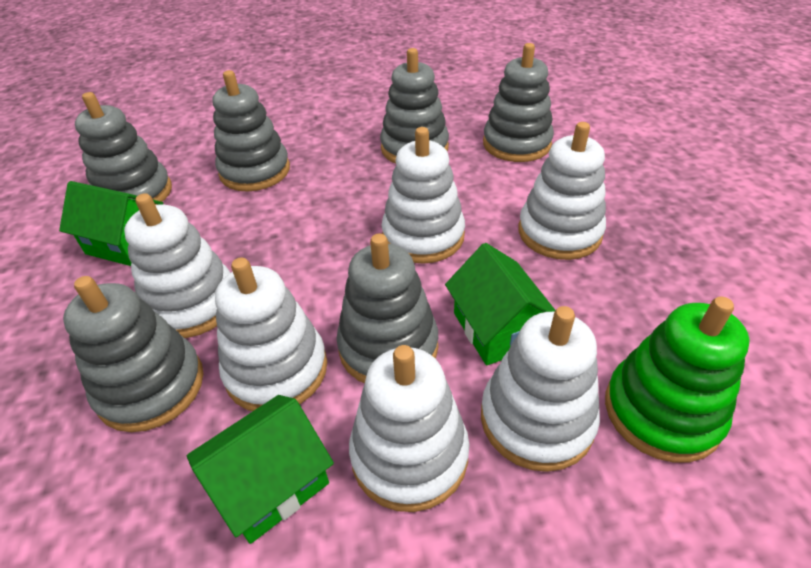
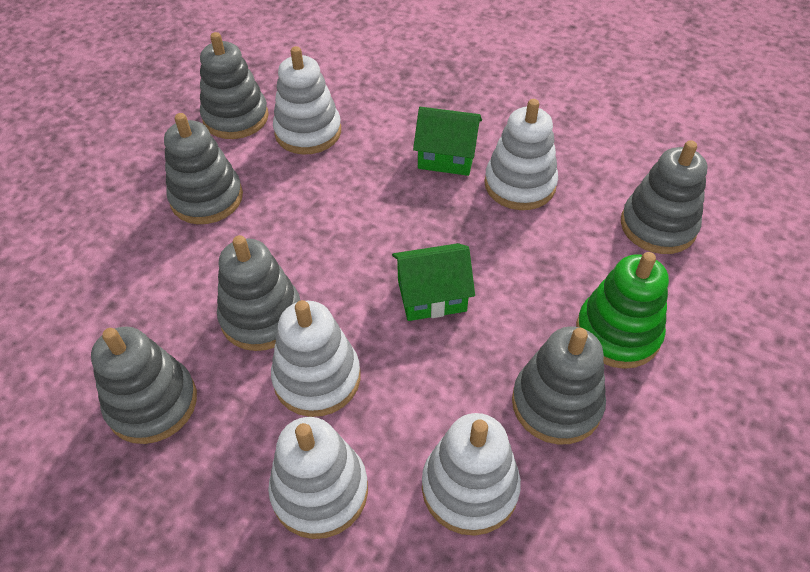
green house: 3 -> 2
white stacking toy: 6 -> 5

